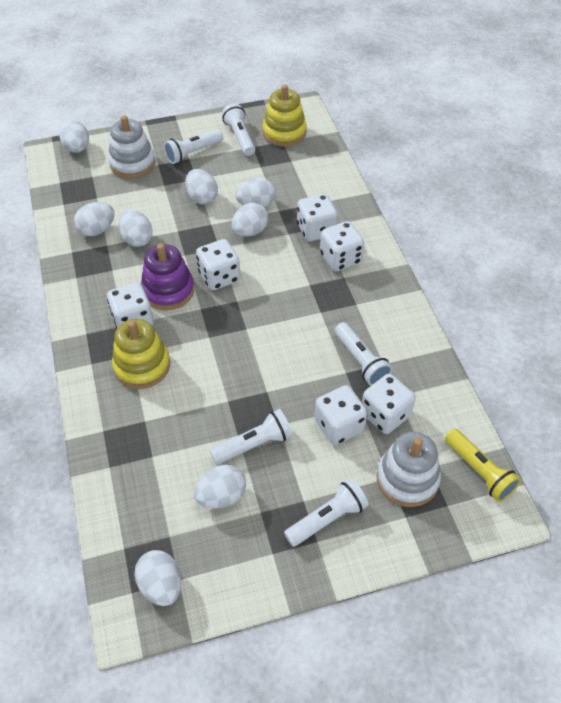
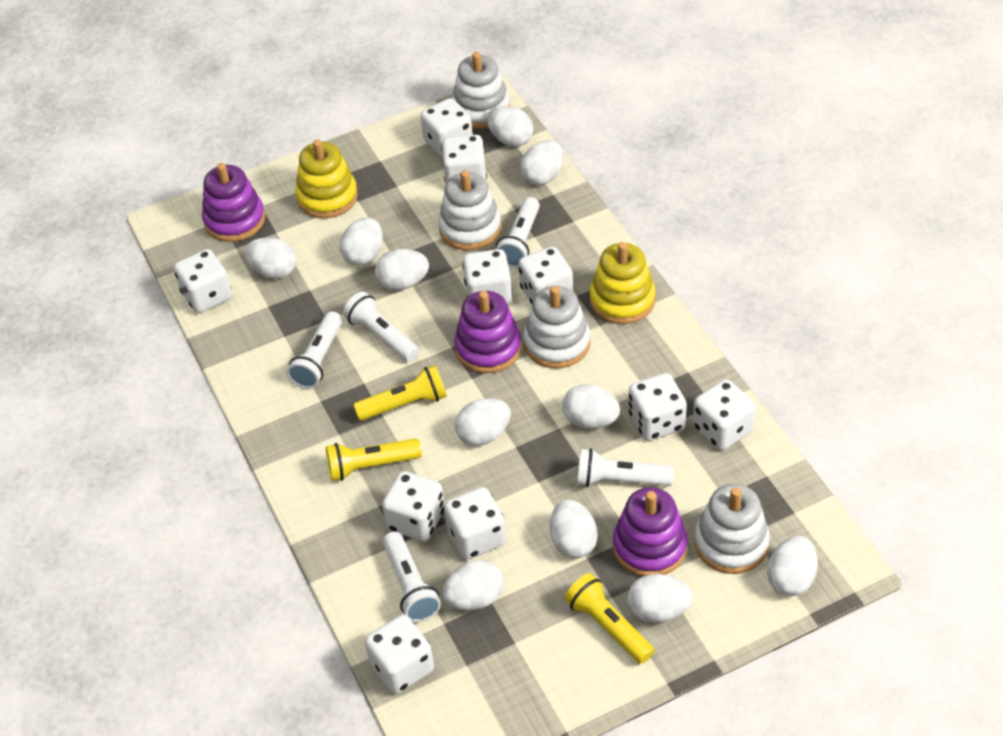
purple stacking toy: 1 -> 3
white dice: 6 -> 10
white egg: 8 -> 11
white stacking toy: 2 -> 4
yellow flashlight: 1 -> 3

